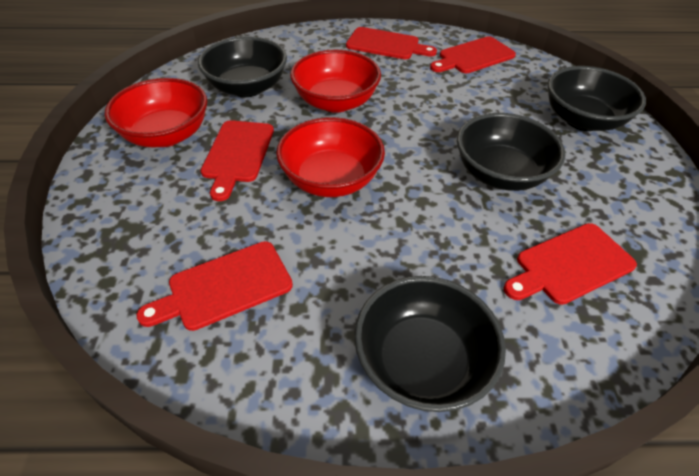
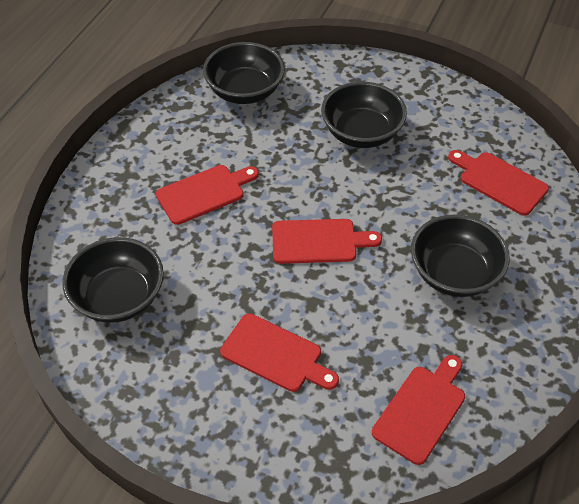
red bowl: 3 -> 0

